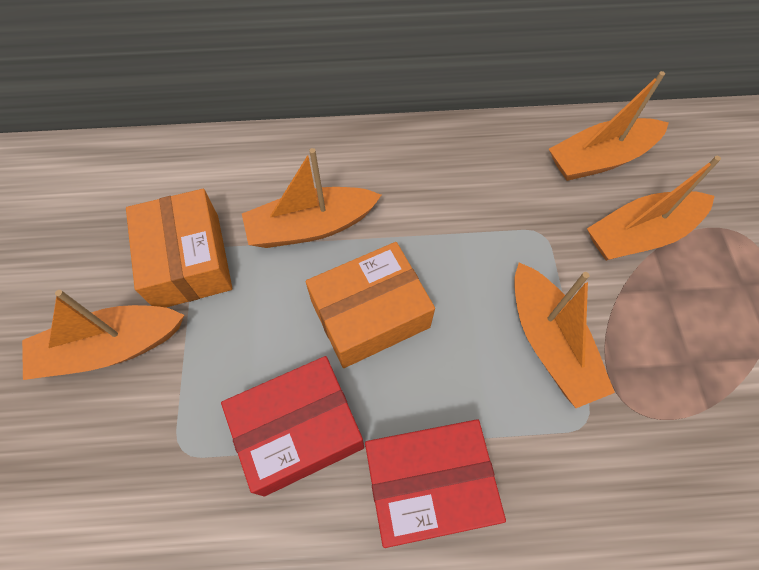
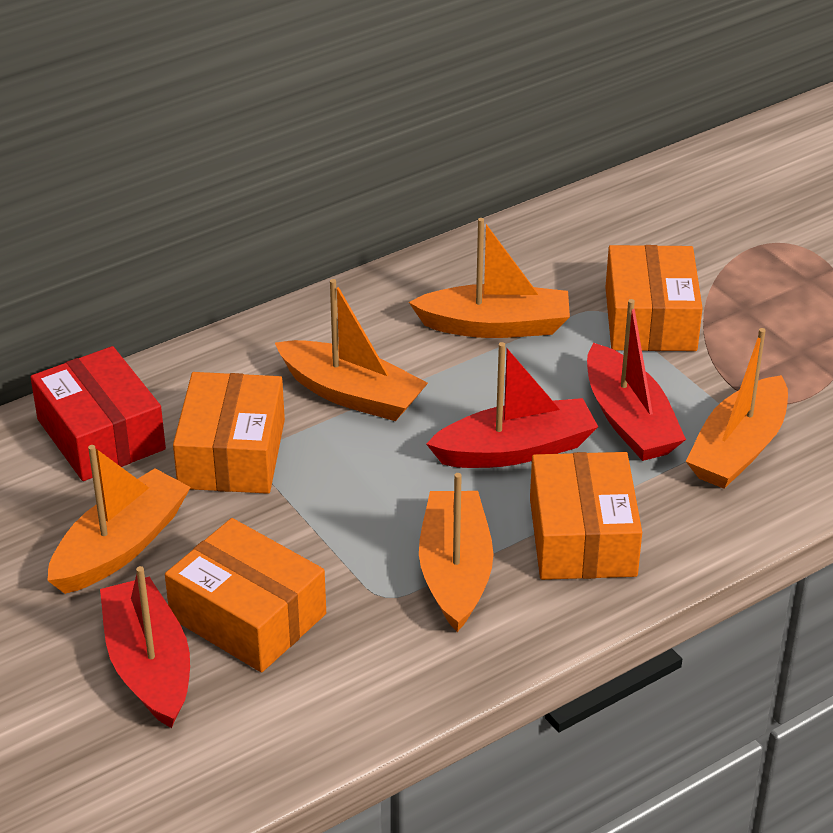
orange box: 2 -> 4
red boat: 0 -> 3
red box: 2 -> 1

